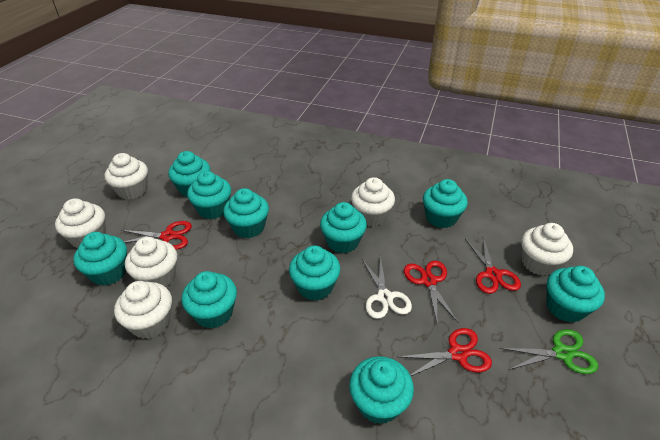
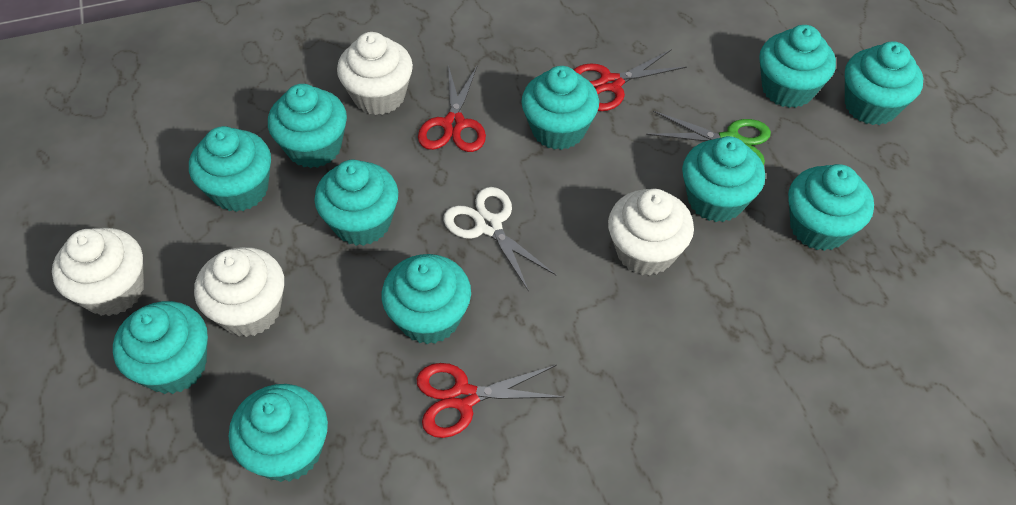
red scissors: 4 -> 3
turquoise cupcake: 10 -> 11
white cupcake: 6 -> 4

